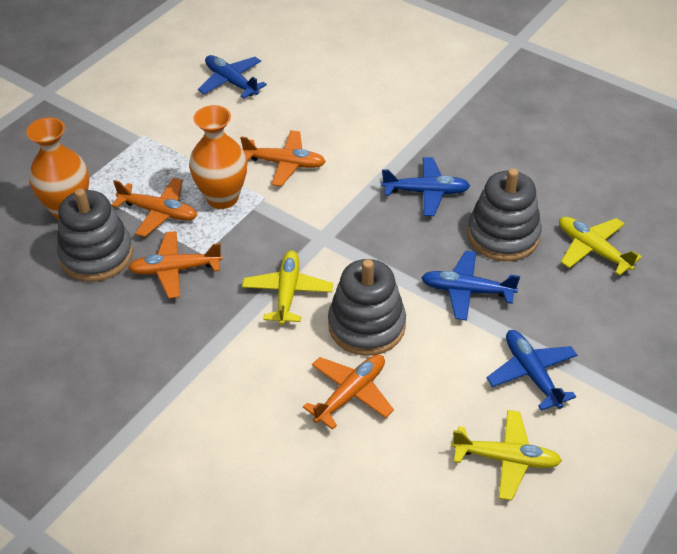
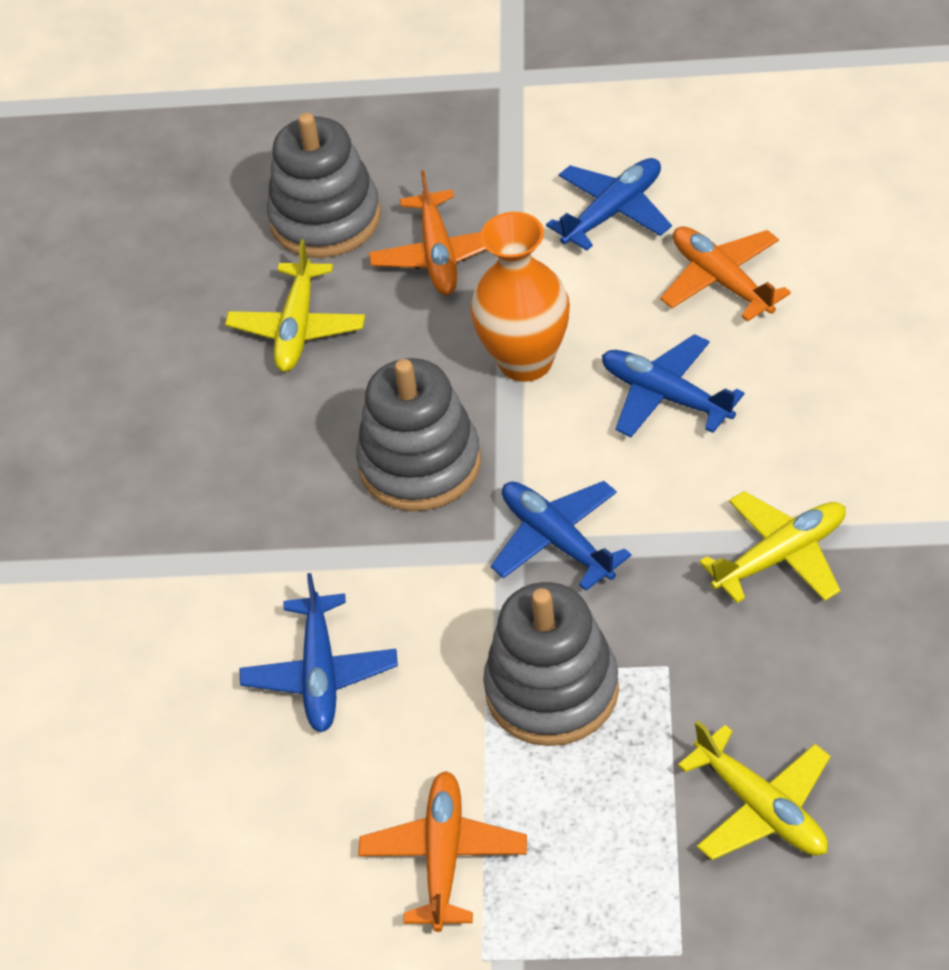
orange plane: 4 -> 3
orange vase: 2 -> 1

